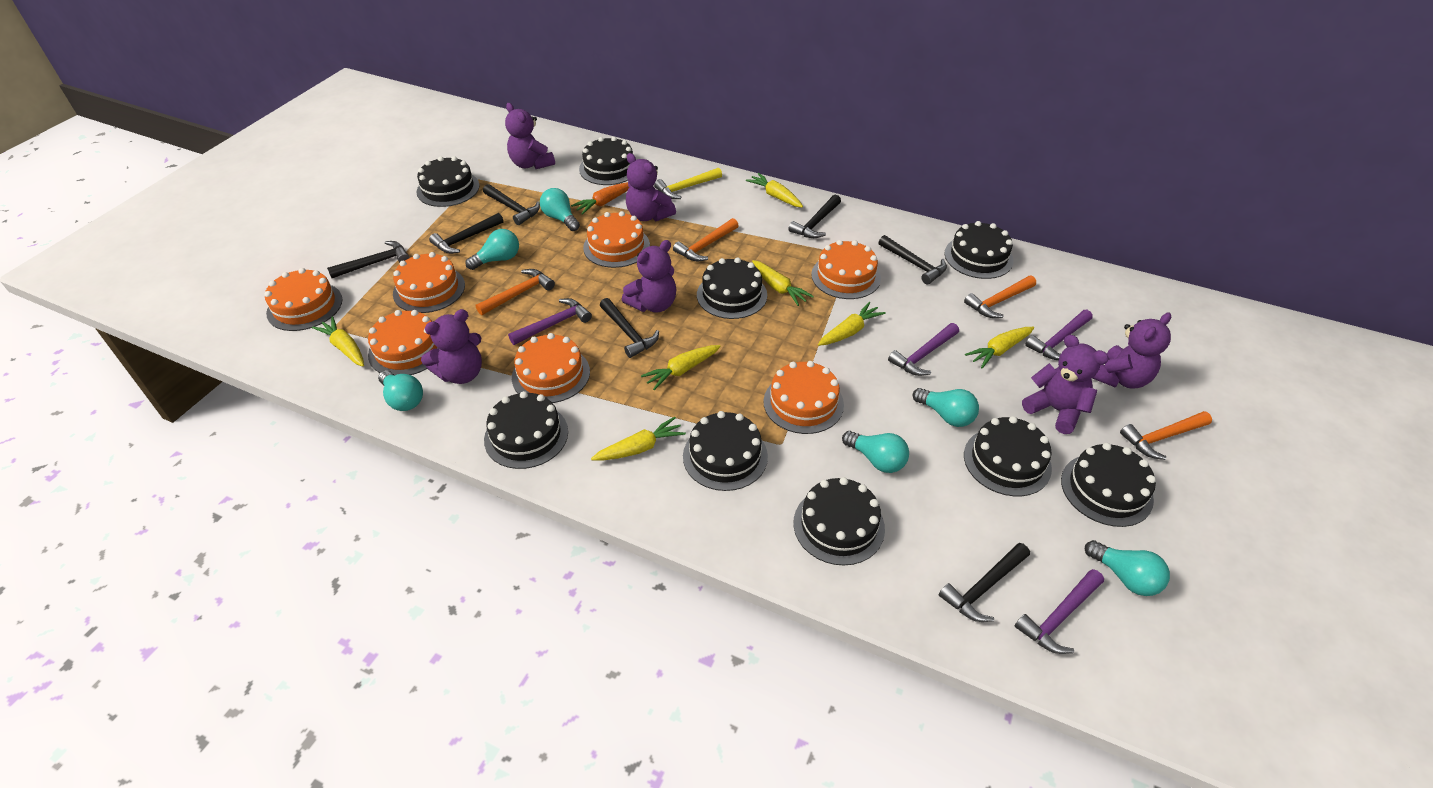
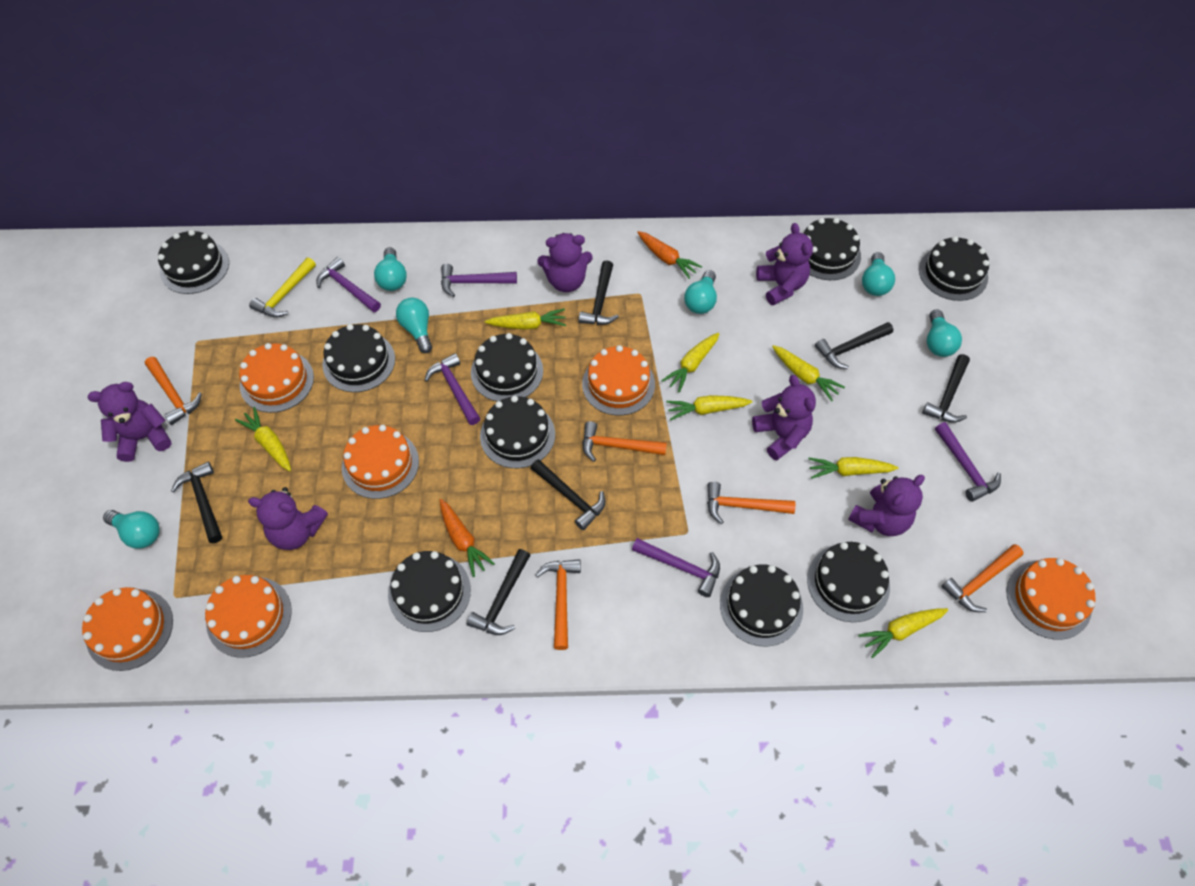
black hammer: 7 -> 6
orange cake: 7 -> 6
orange carrot: 1 -> 2
orange hammer: 4 -> 5
purple hammer: 4 -> 5

